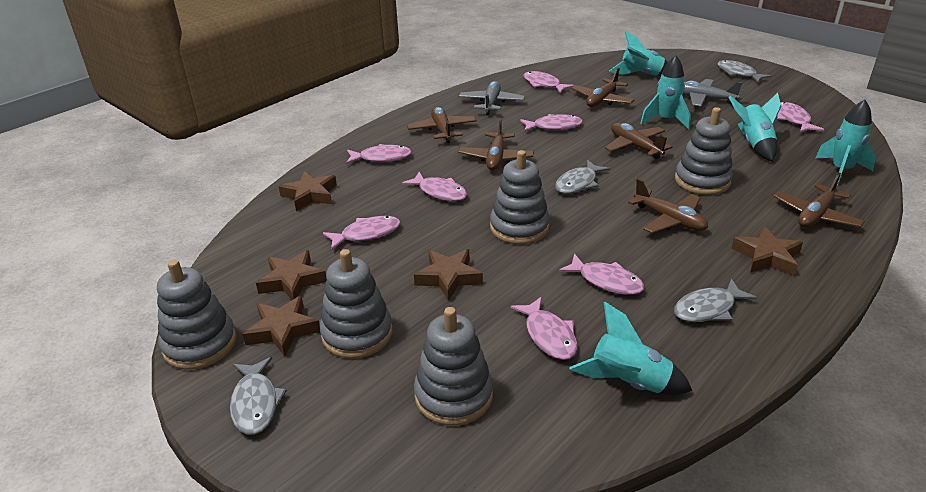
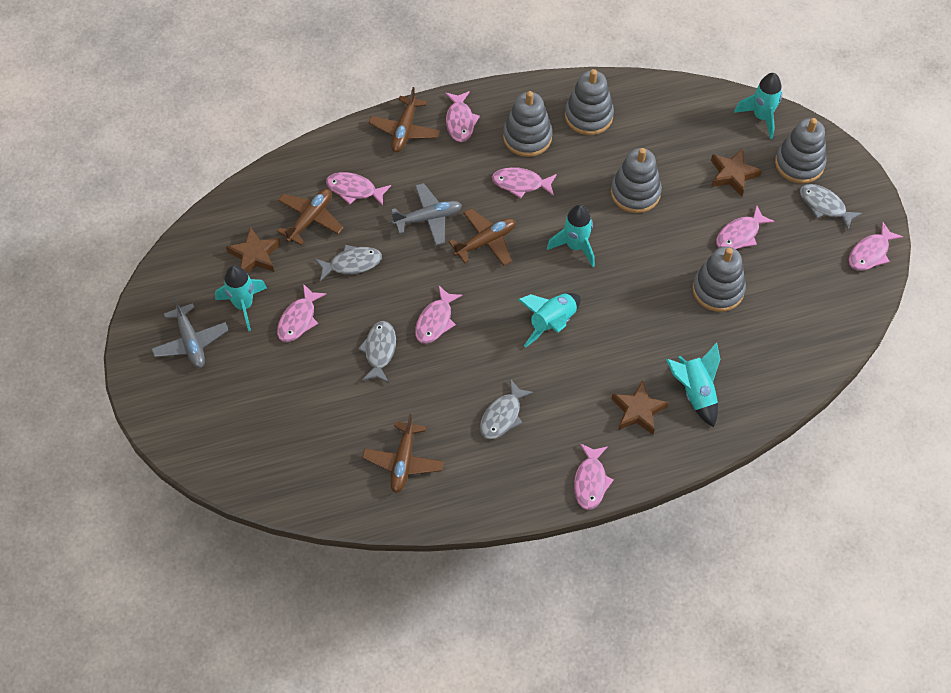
brown plane: 6 -> 4
brown star: 5 -> 3

